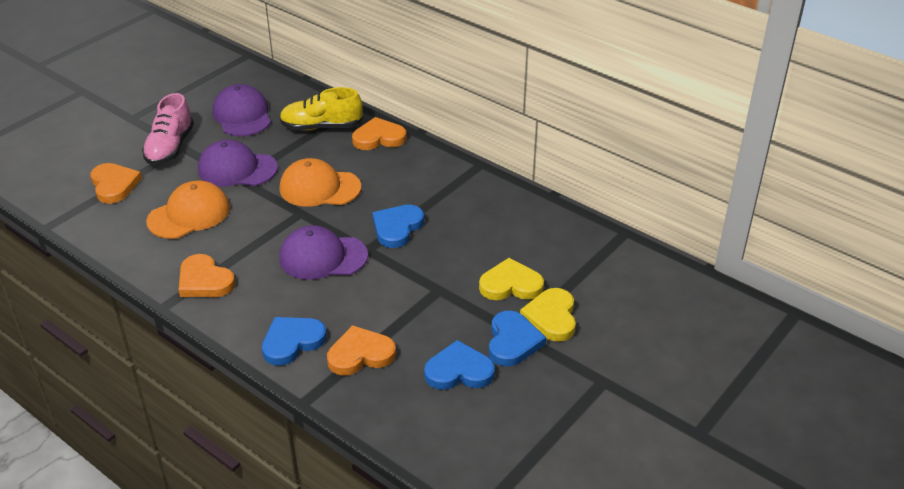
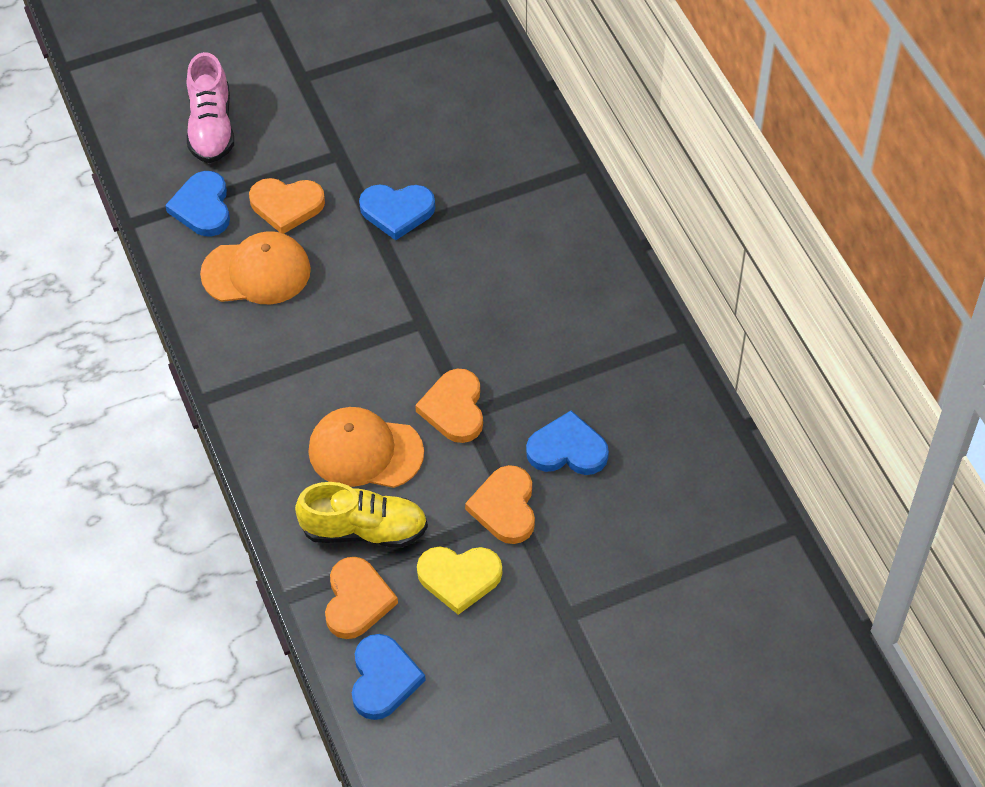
purple cap: 3 -> 0
yellow heart: 2 -> 1

